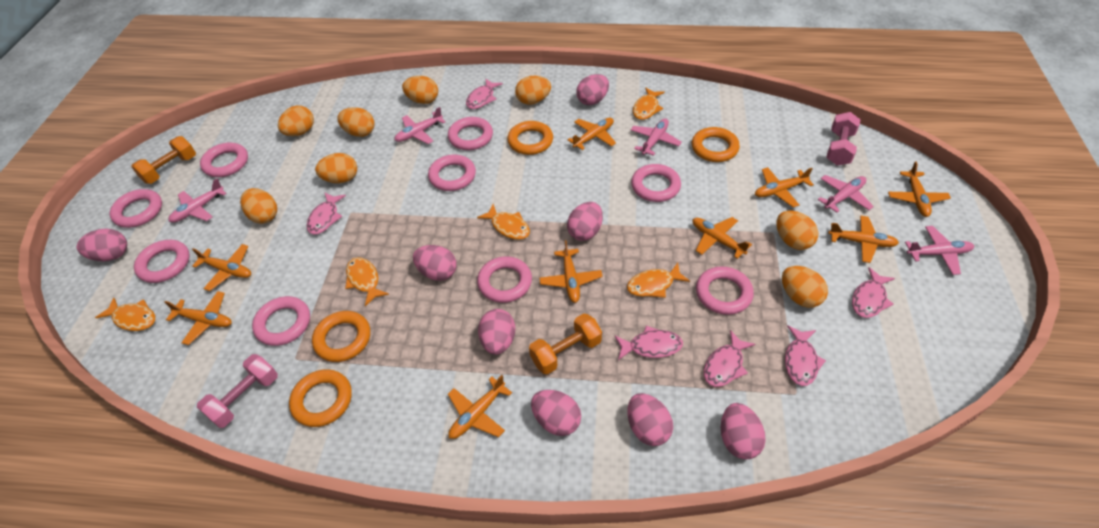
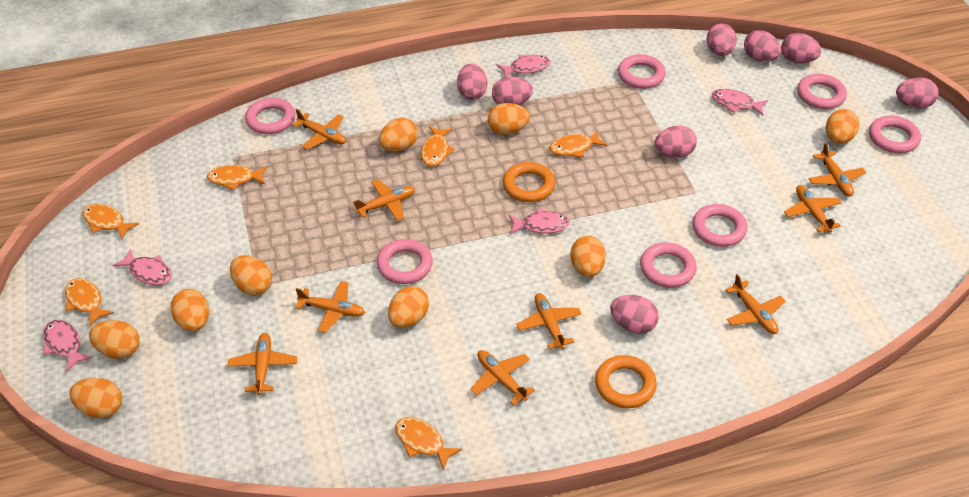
orange dumbbell: 2 -> 0
orange egg: 8 -> 9
orange fish: 5 -> 6
orange ring: 4 -> 2
pink dumbbell: 2 -> 0
pink fish: 6 -> 5
pink plane: 5 -> 0
pink ring: 9 -> 7

